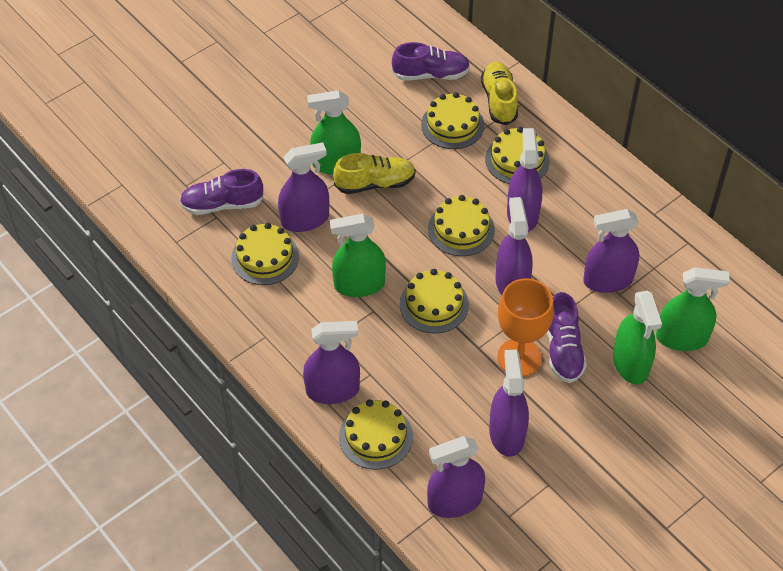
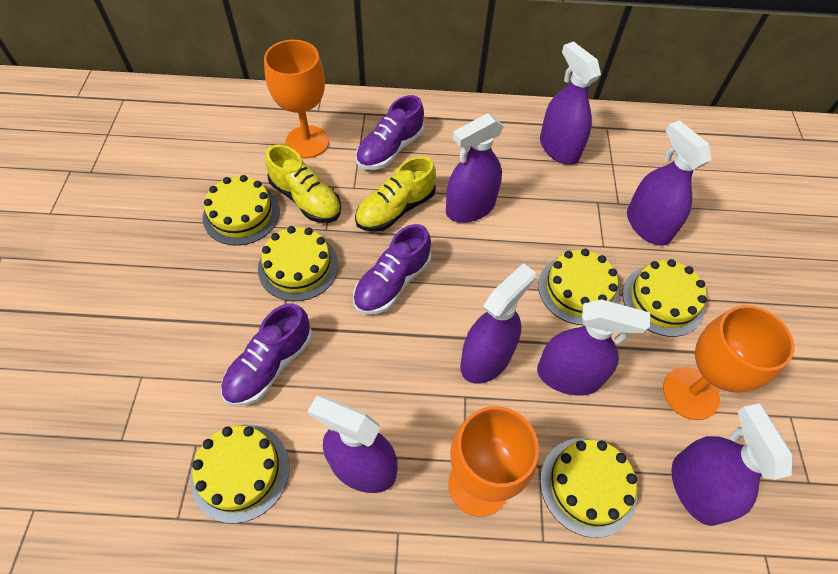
green spray bottle: 4 -> 0
orange goblet: 1 -> 3

